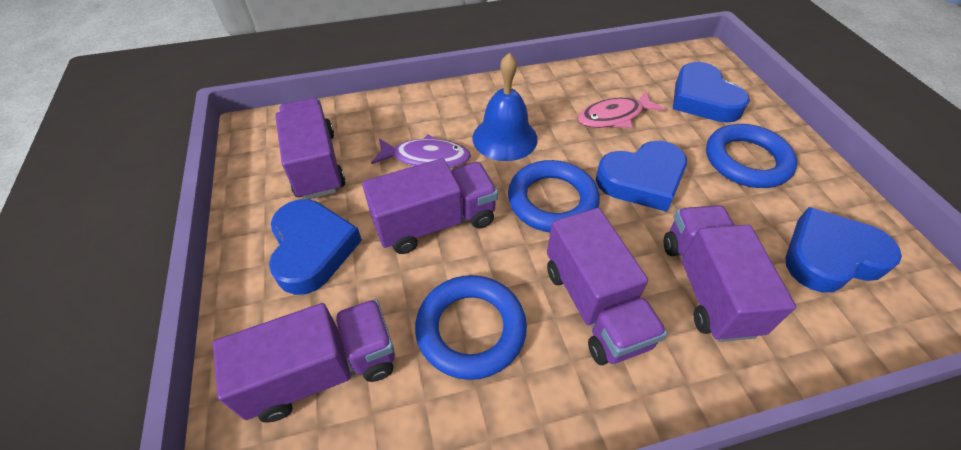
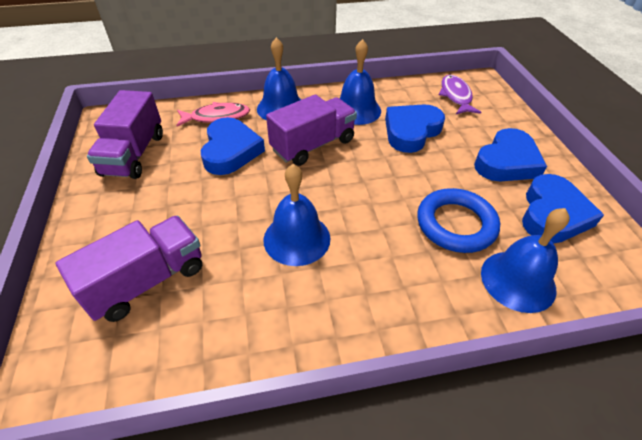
blue bell: 1 -> 4
blue ring: 3 -> 1
purple truck: 5 -> 3

